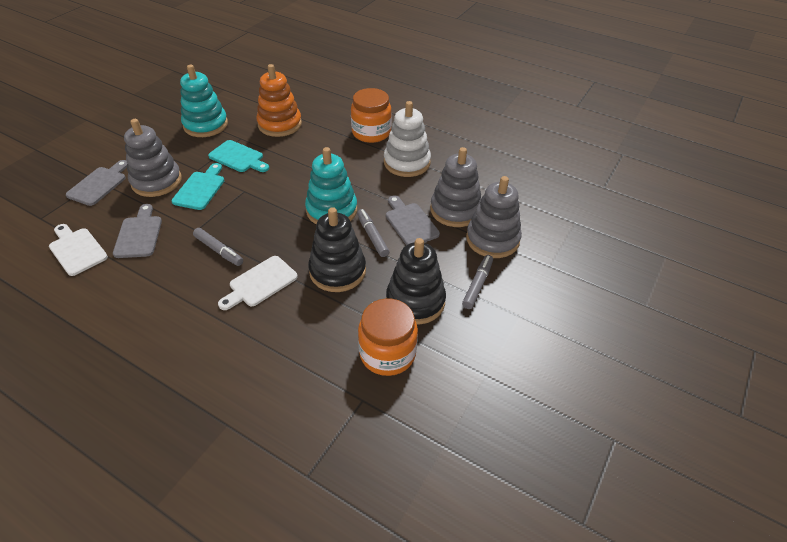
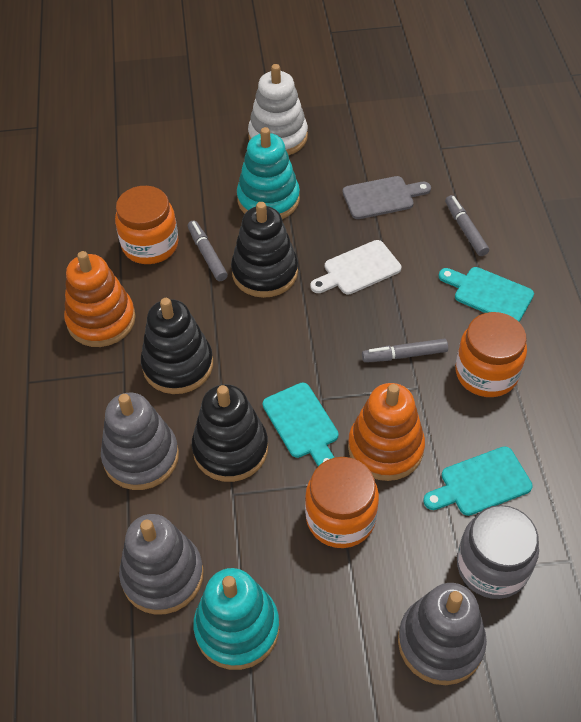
black stacking toy: 2 -> 3
grey cutting board: 3 -> 1
grey jar: 0 -> 1
orange jar: 2 -> 3
orange stacking toy: 1 -> 2
turquoise cutting board: 2 -> 3
white cutting board: 2 -> 1

